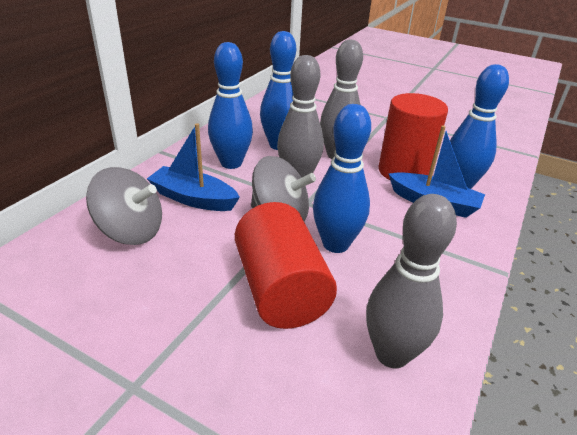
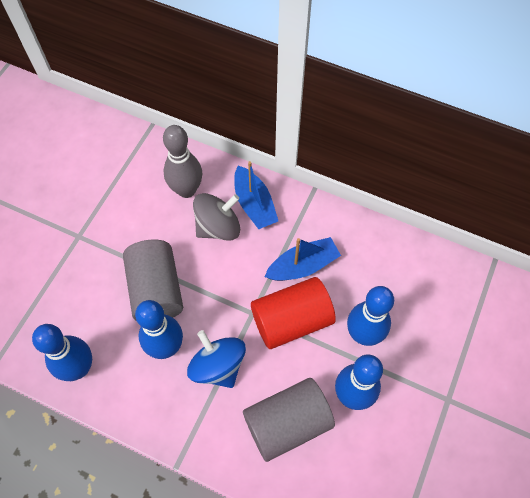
blue spinning top: 0 -> 1
grey bowling pin: 3 -> 1
grey cylinder: 0 -> 2
grey spinning top: 2 -> 1
red cylinder: 2 -> 1

